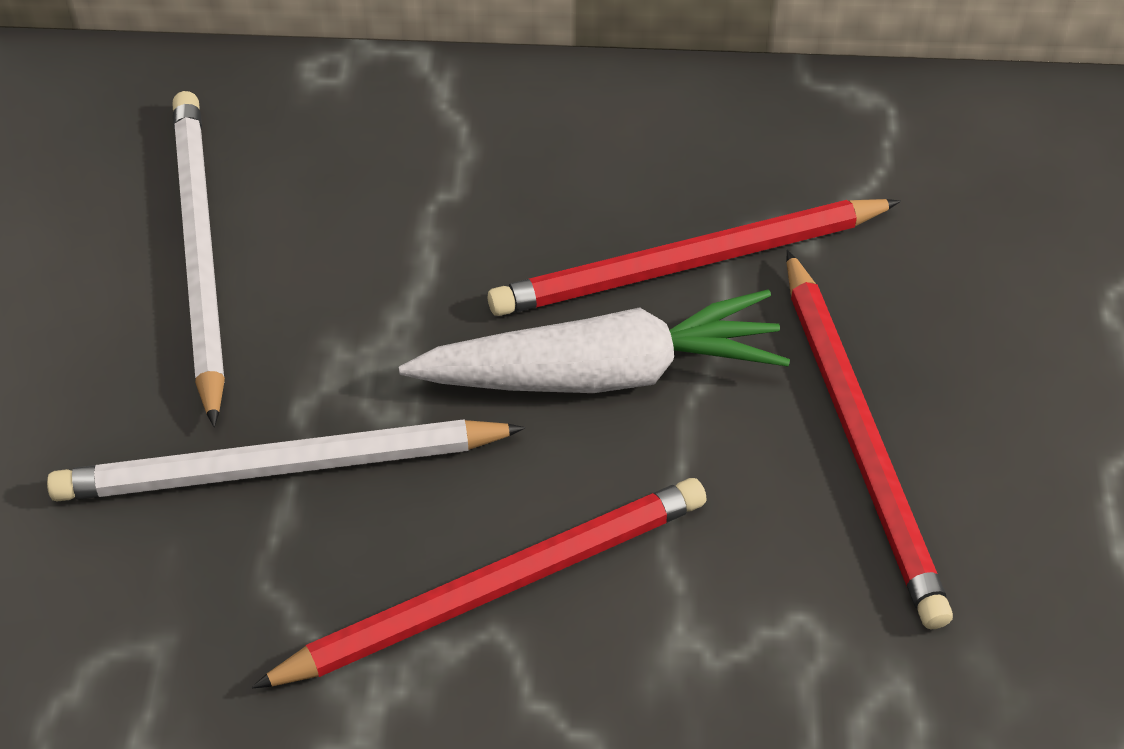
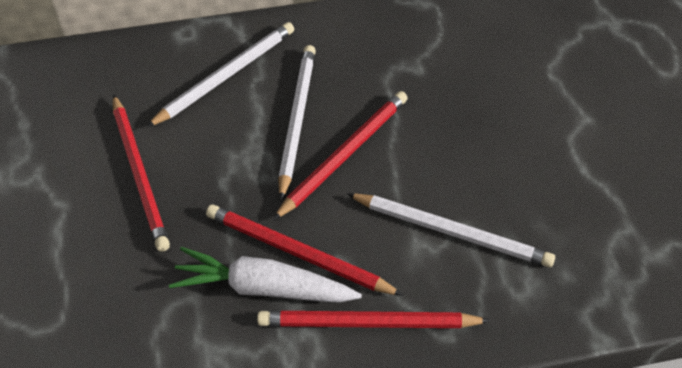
red pencil: 3 -> 4
white pencil: 2 -> 3

